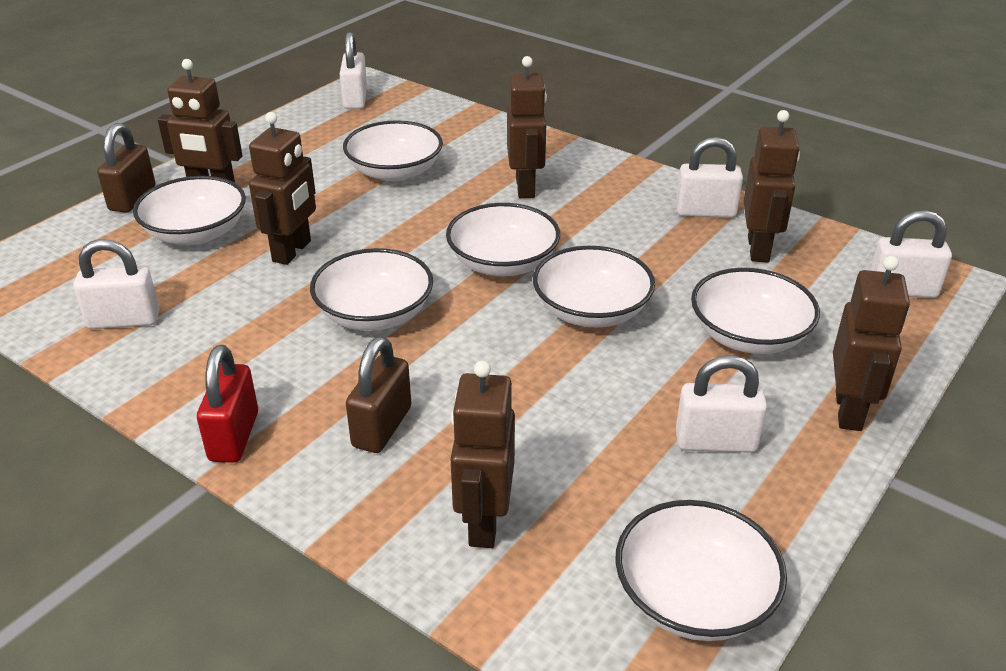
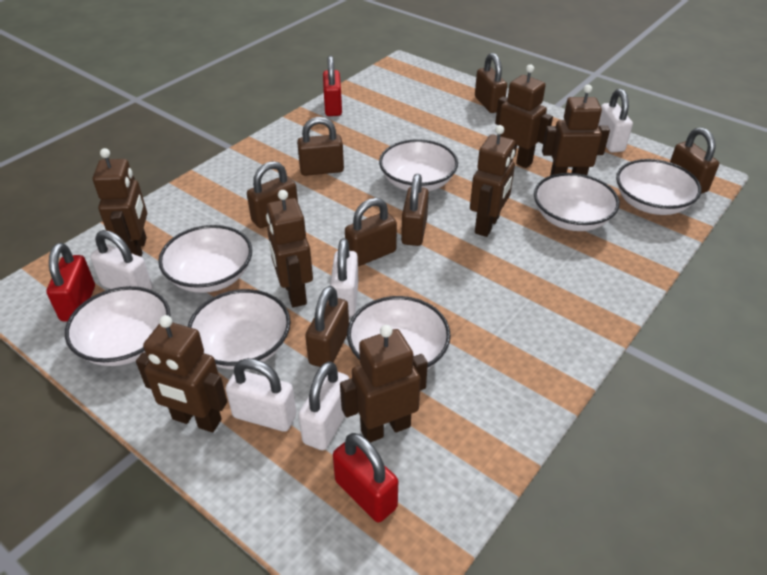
brown padlock: 2 -> 7
brown robot: 6 -> 7
red padlock: 1 -> 3

